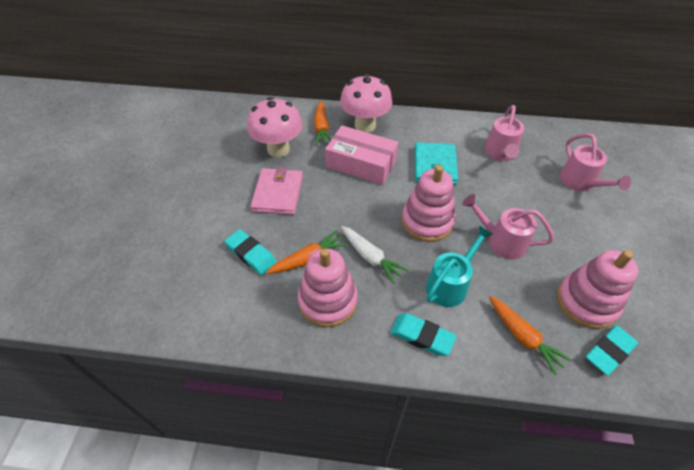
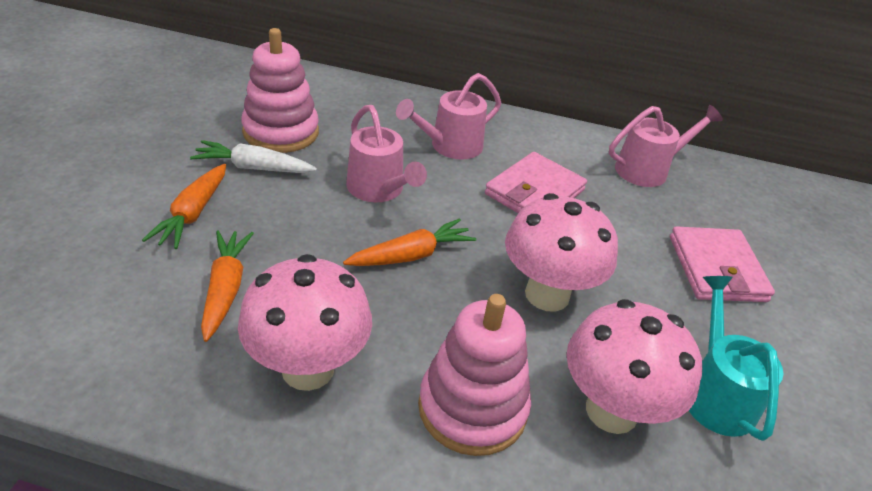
pink box: 1 -> 0
pink mushroom: 2 -> 3
pink stacking toy: 3 -> 2
pink wallet: 1 -> 2
turquoise eraser: 3 -> 0
turquoise wallet: 1 -> 0

